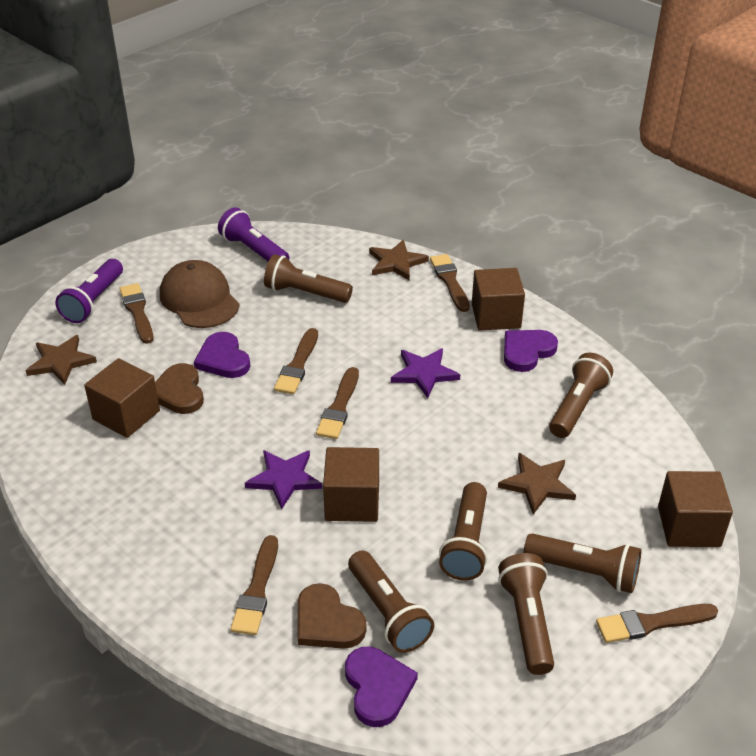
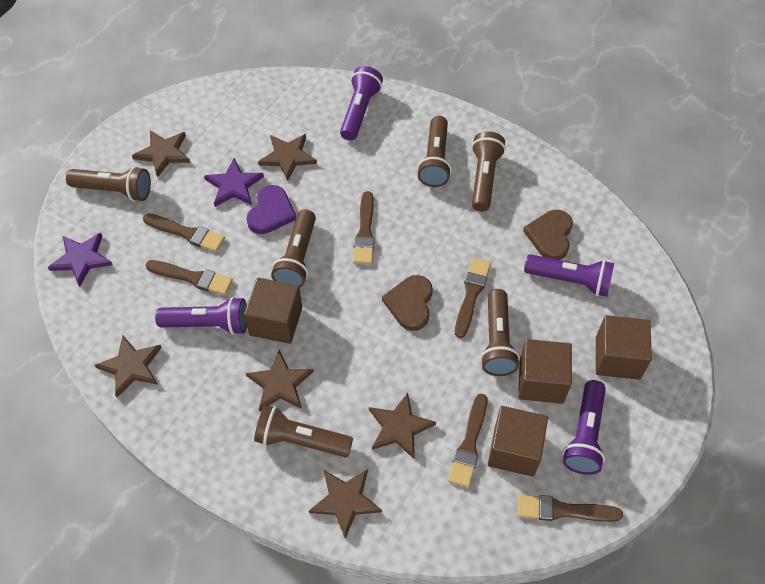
brown cap: 1 -> 0
brown star: 3 -> 6
purple flashlight: 2 -> 4
purple heart: 3 -> 1

